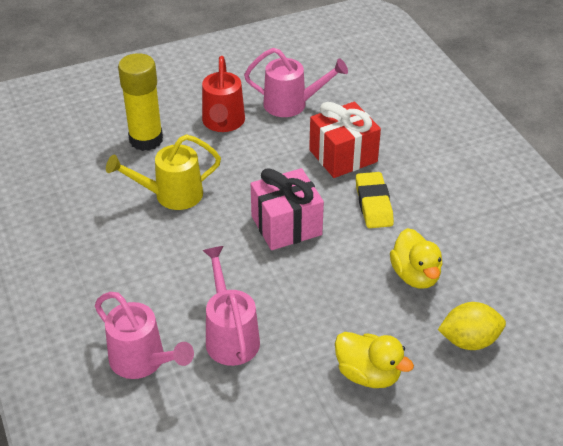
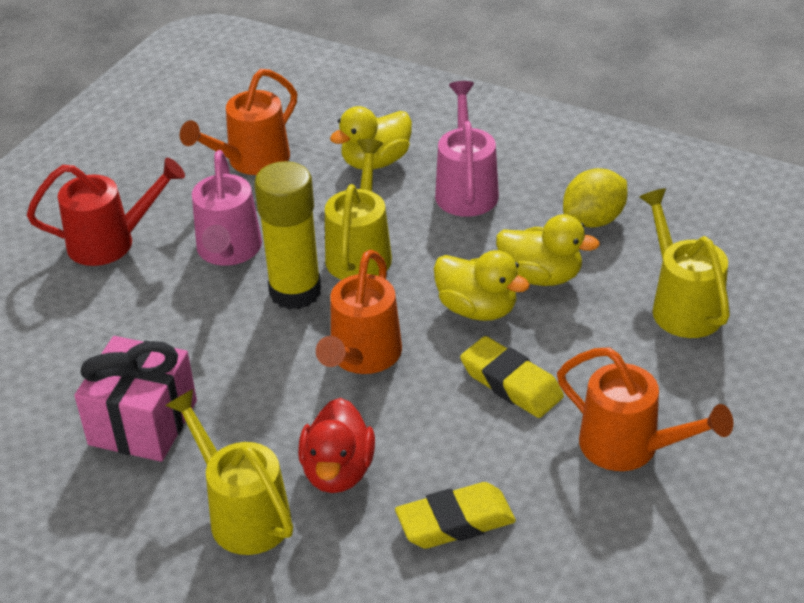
orange watering can: 0 -> 3
pink watering can: 3 -> 2
red duck: 0 -> 1
red gift: 1 -> 0
yellow duck: 2 -> 3
yellow eraser: 1 -> 2
yellow watering can: 1 -> 3

